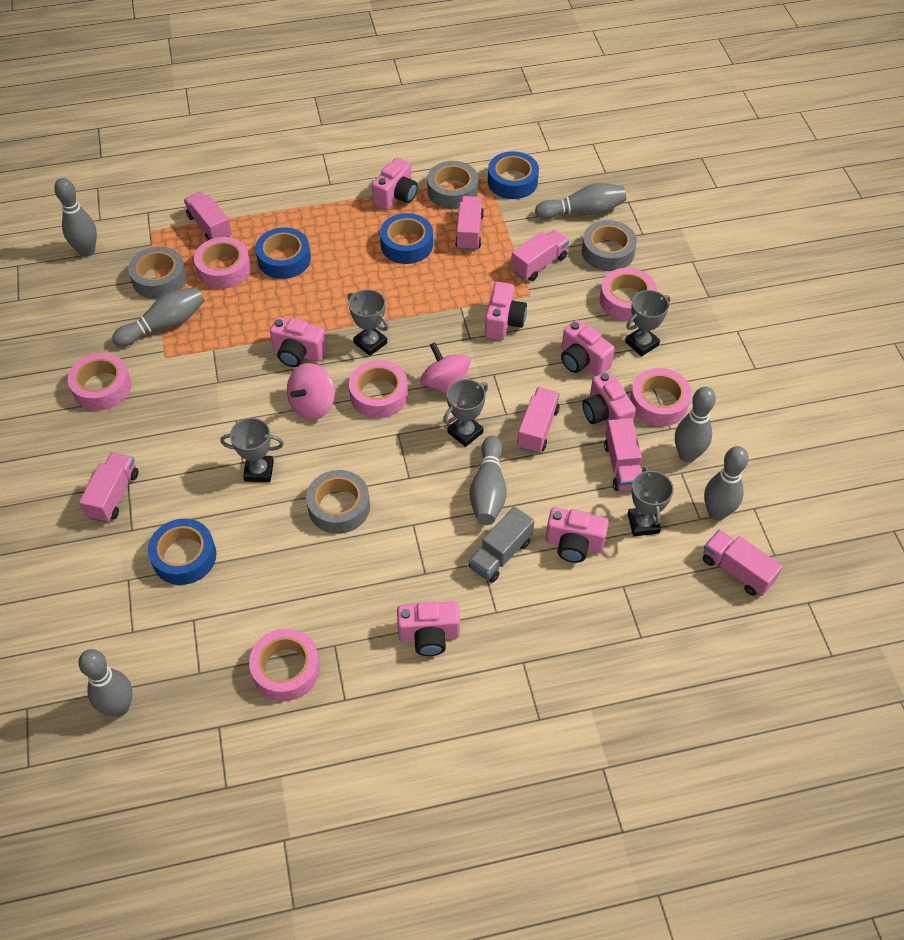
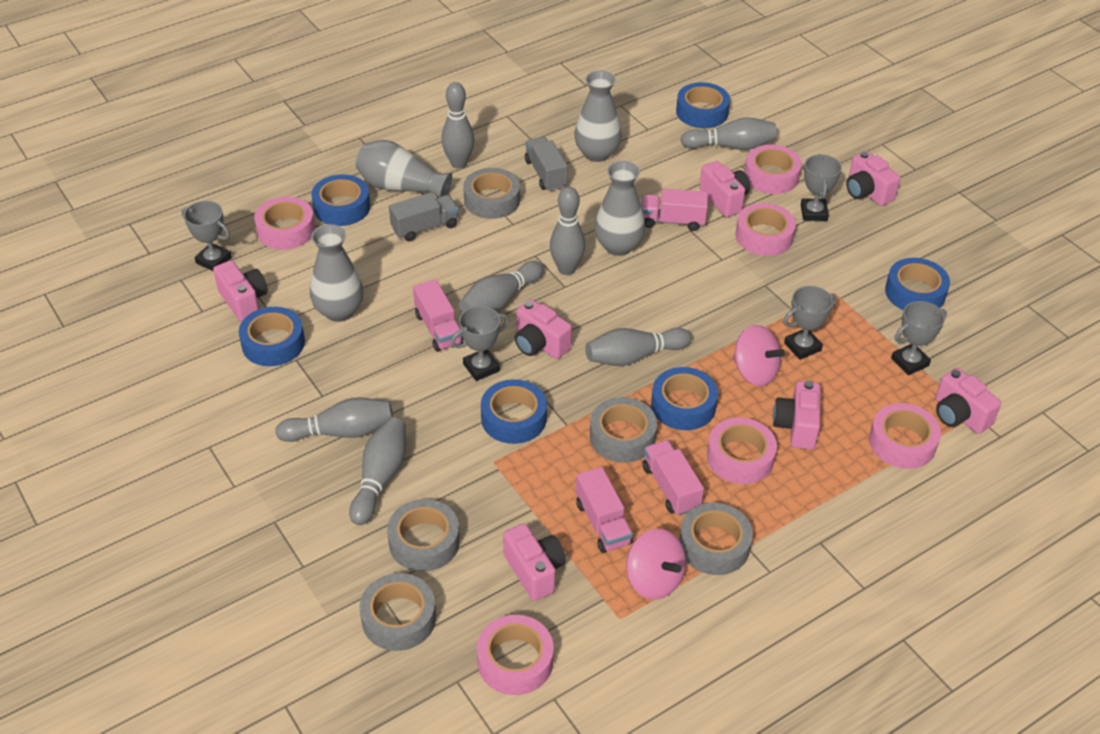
blue tape: 4 -> 6
grey tape: 4 -> 5
grey truck: 1 -> 2
grey vase: 0 -> 4
pink truck: 7 -> 4

